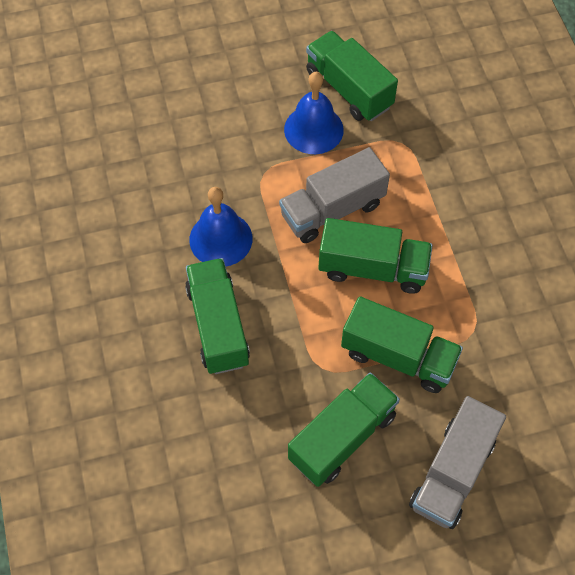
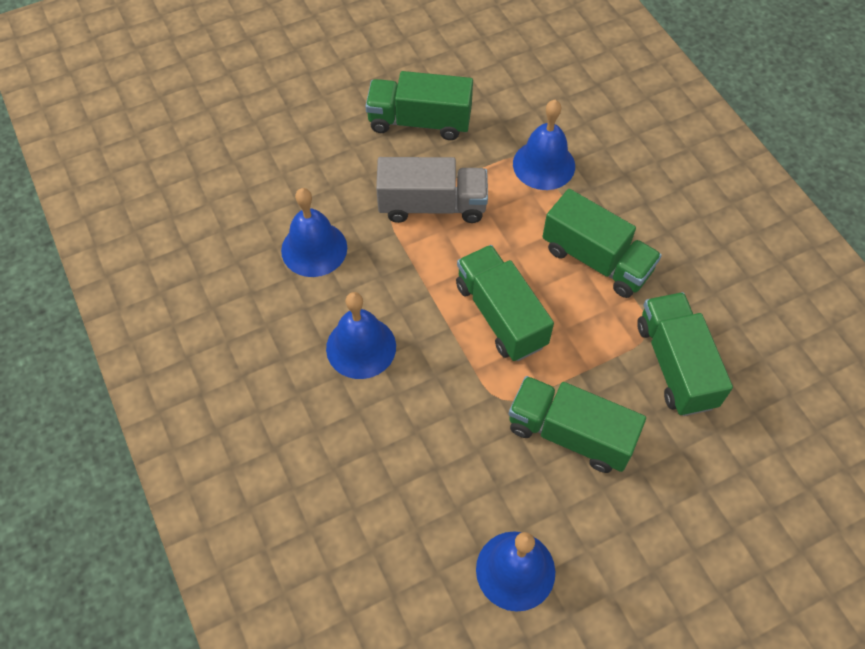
blue bell: 2 -> 4
grey truck: 2 -> 1

